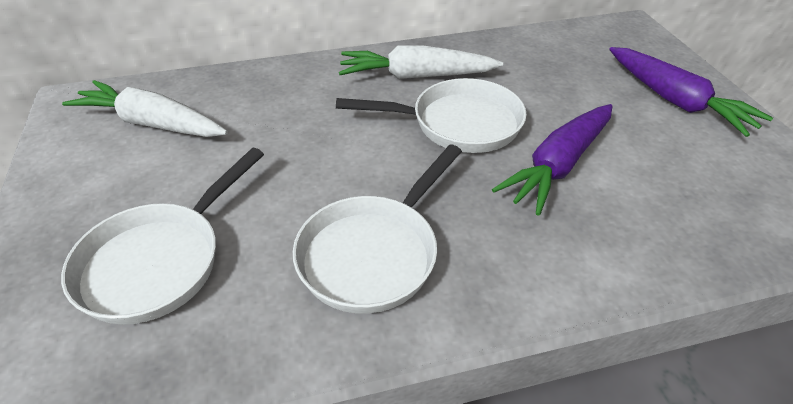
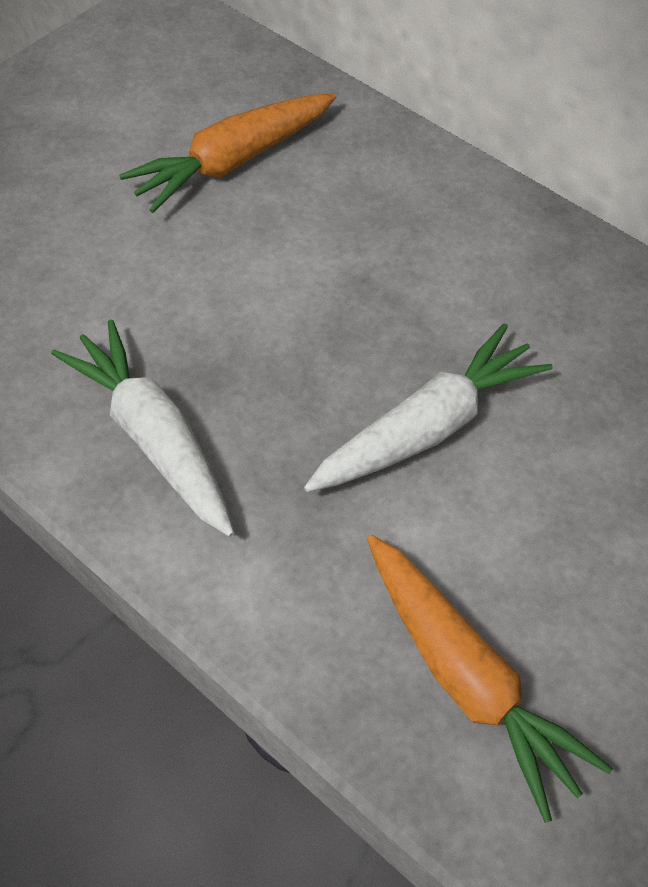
orange carrot: 0 -> 2
purple carrot: 2 -> 0
white pan: 3 -> 0

